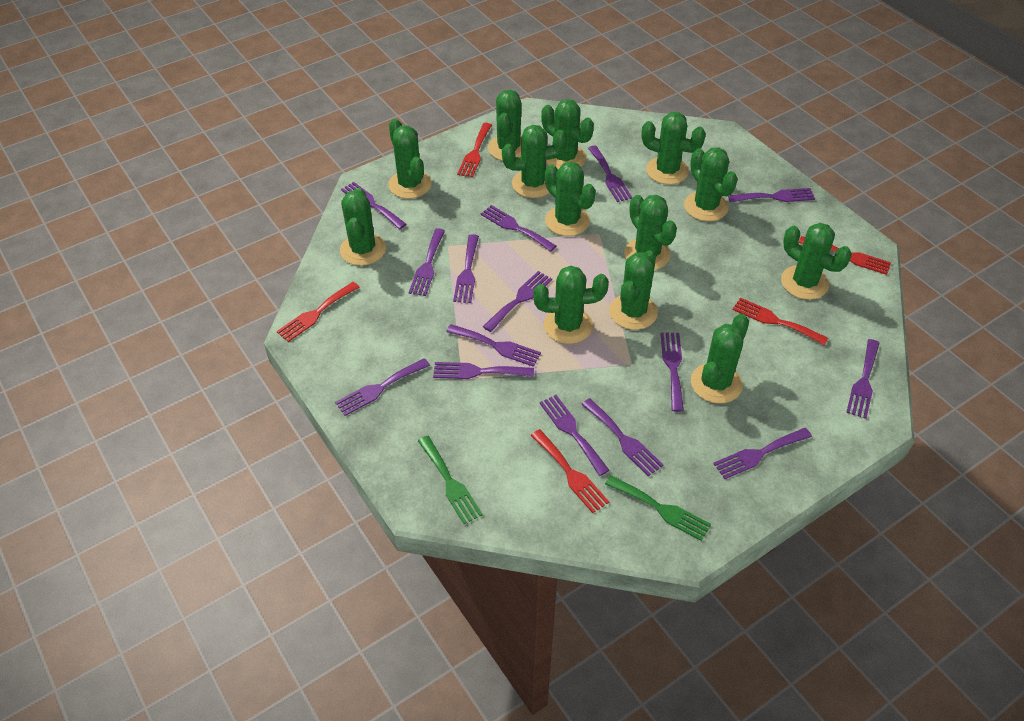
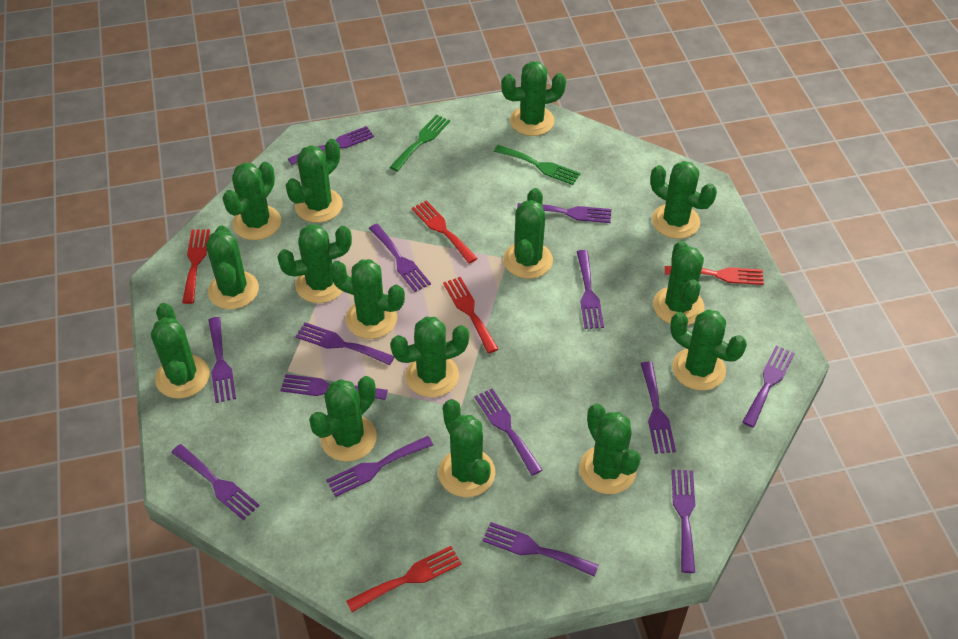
green cactus: 13 -> 15
purple fork: 15 -> 14

